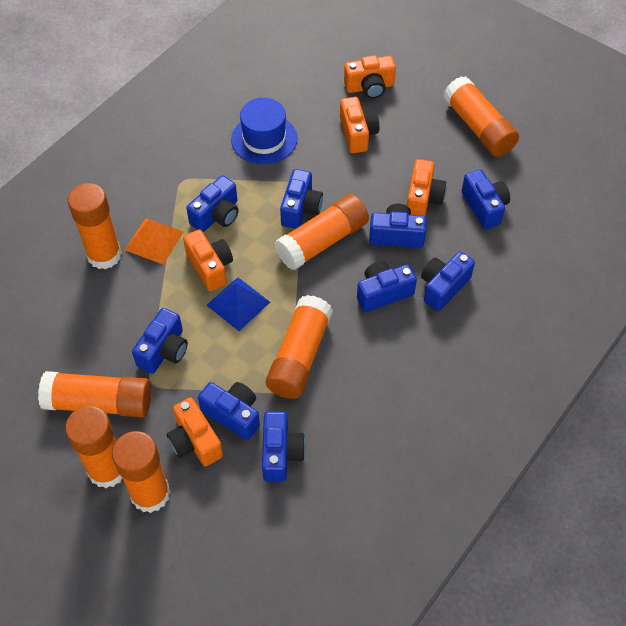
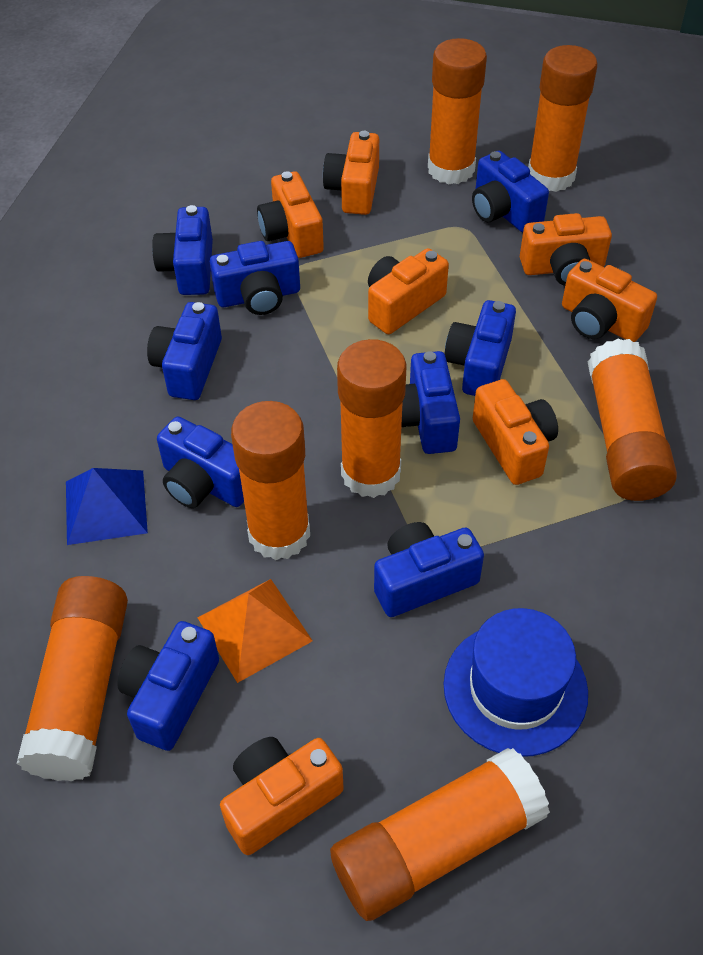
orange camera: 5 -> 7

